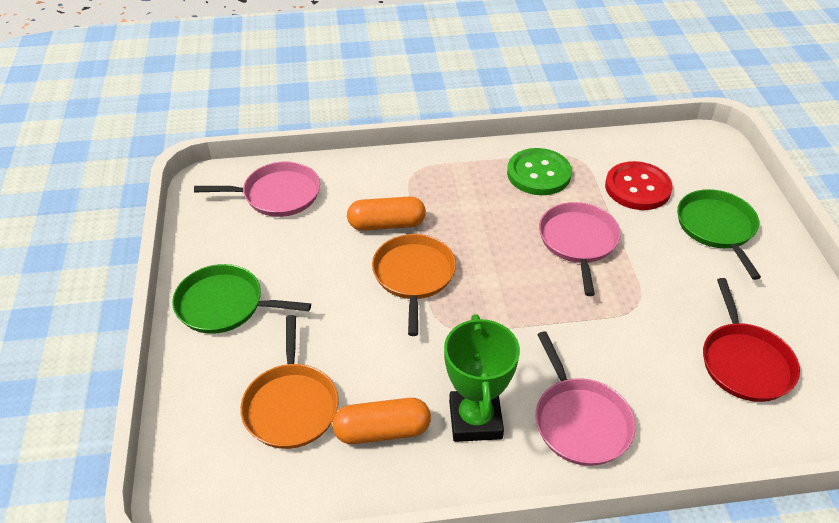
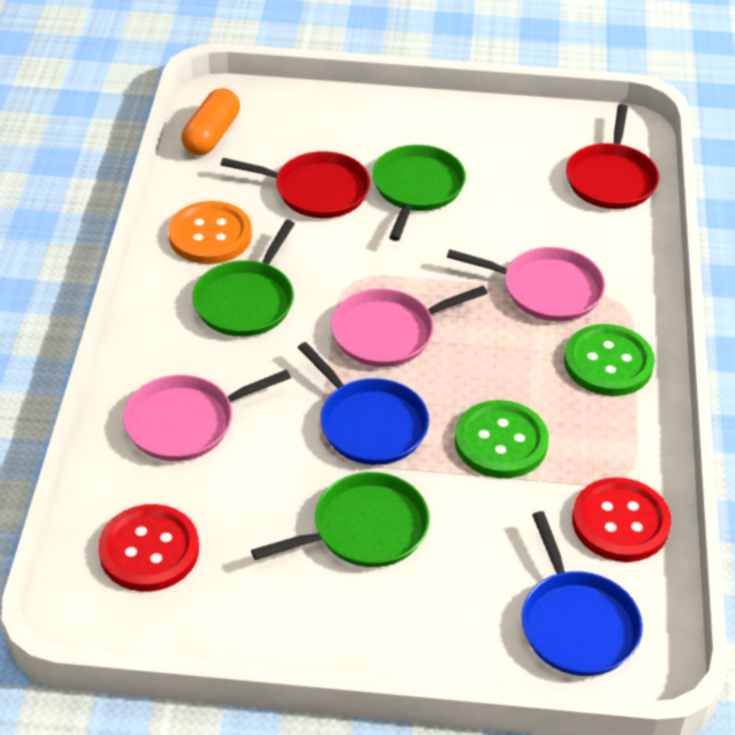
blue pan: 0 -> 2
green button: 1 -> 2
green pan: 2 -> 3
green trophy: 1 -> 0
orange button: 0 -> 1
orange capsule: 2 -> 1
orange pan: 2 -> 0
red button: 1 -> 2
red pan: 1 -> 2

